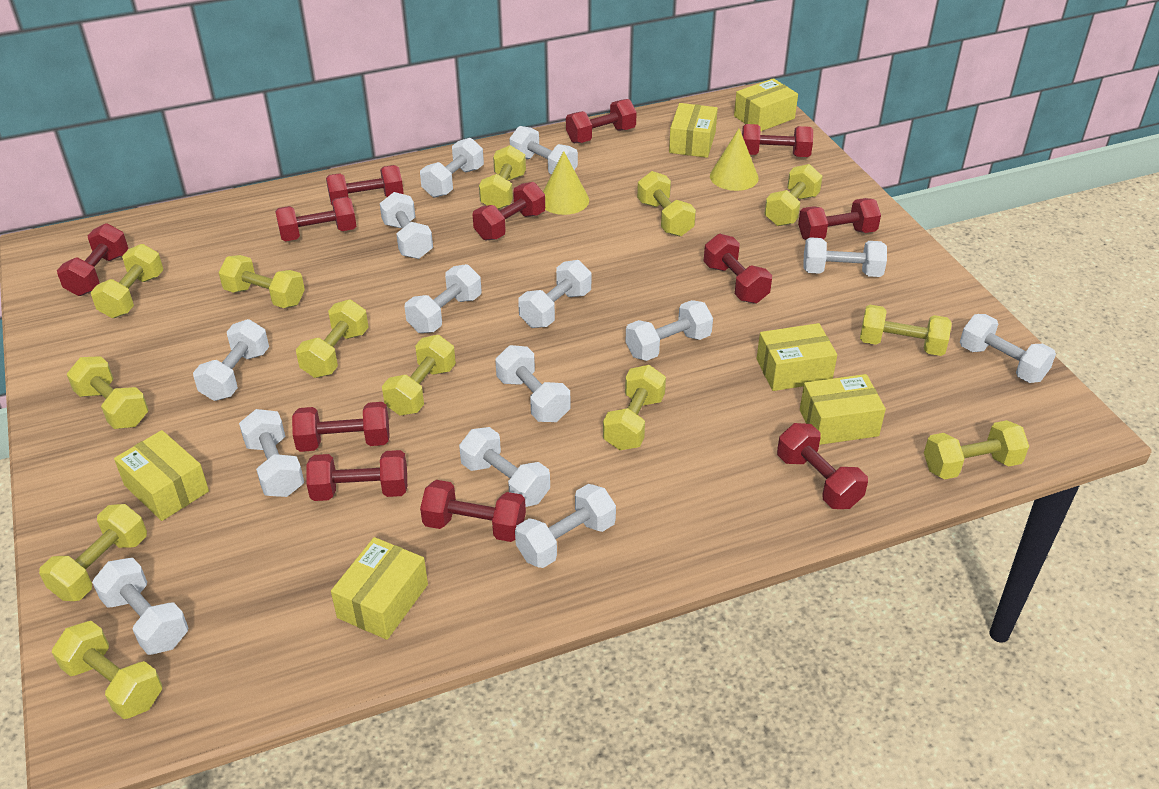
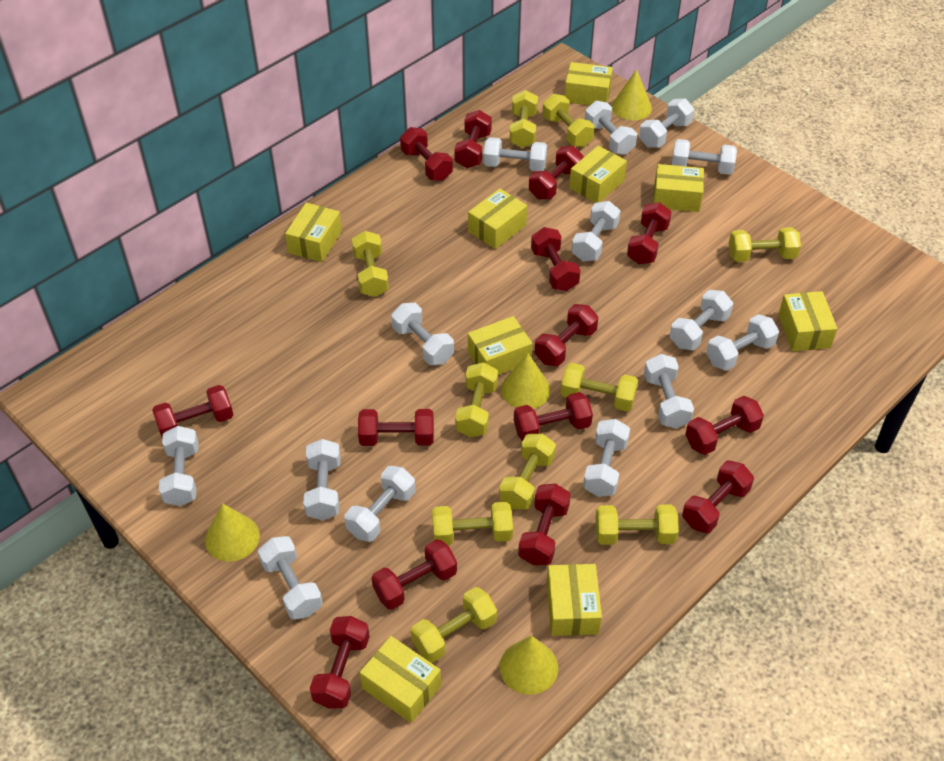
red dumbbell: 12 -> 14
yellow box: 6 -> 9
yellow cone: 2 -> 4
yellow dumbbell: 13 -> 10

